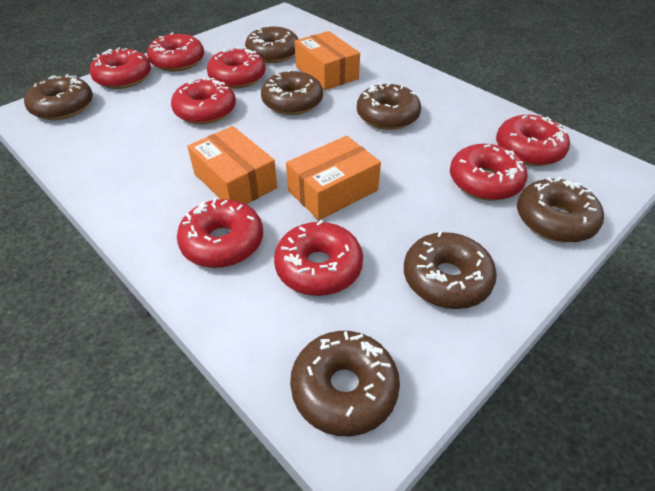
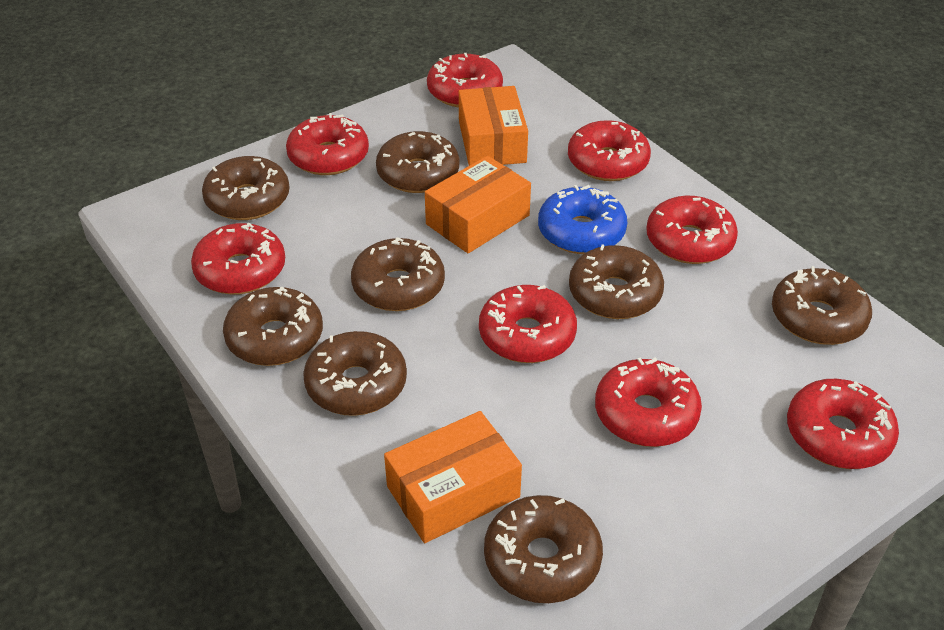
blue donut: 0 -> 1
brown donut: 7 -> 8

